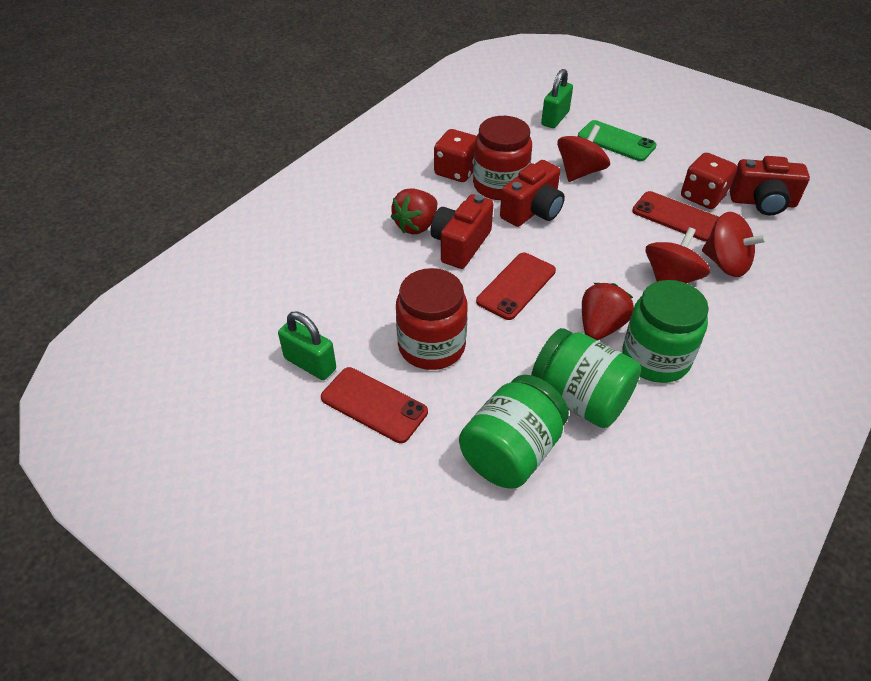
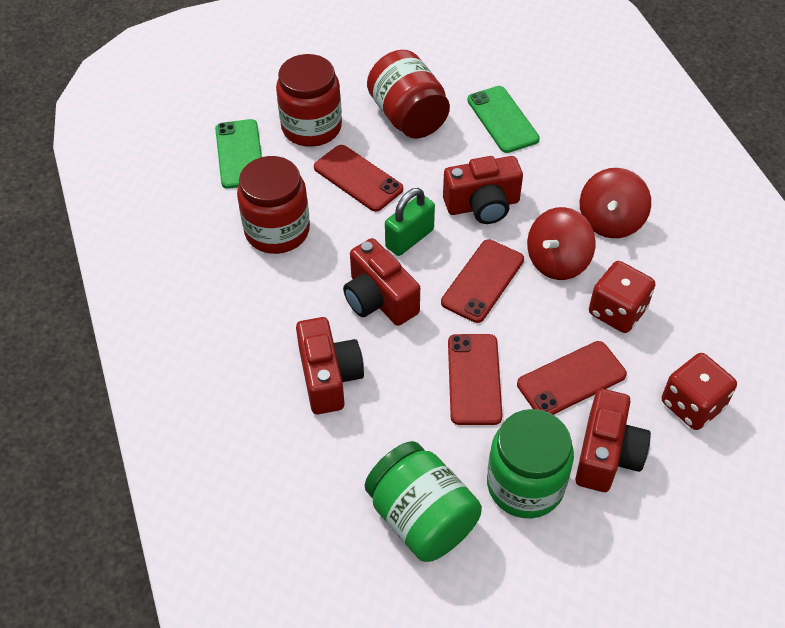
green jar: 3 -> 2
green padlock: 2 -> 1
green phone: 1 -> 2
red camera: 3 -> 4
red jar: 2 -> 3
red phone: 3 -> 4
red spinning top: 3 -> 2
red strawberry: 2 -> 0

